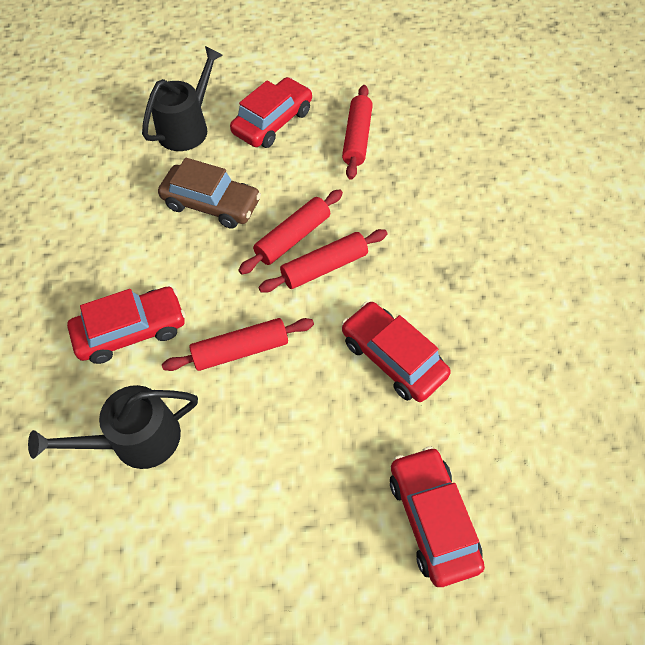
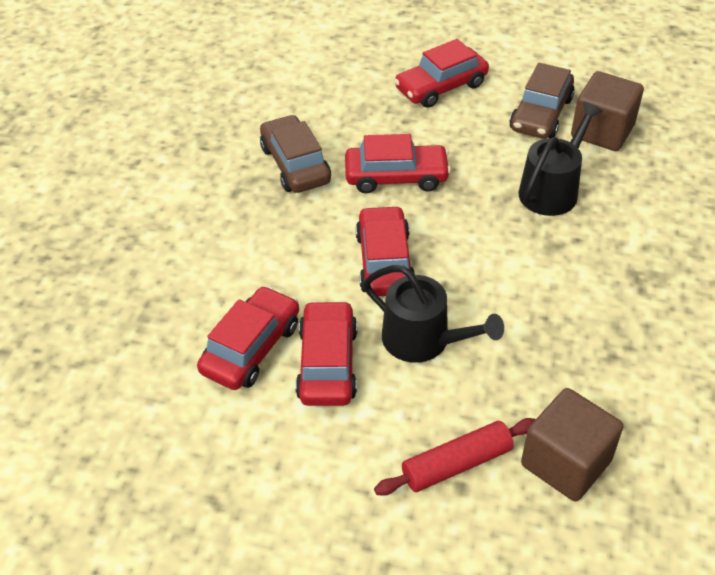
brown car: 1 -> 2
brown cube: 0 -> 2
red car: 4 -> 5
red rolling pin: 4 -> 1

